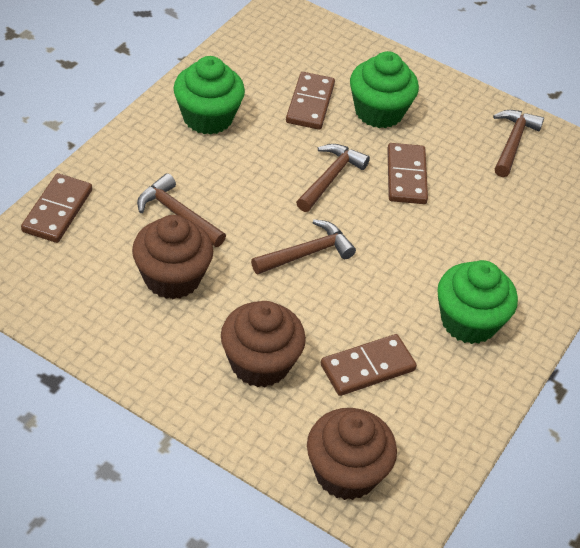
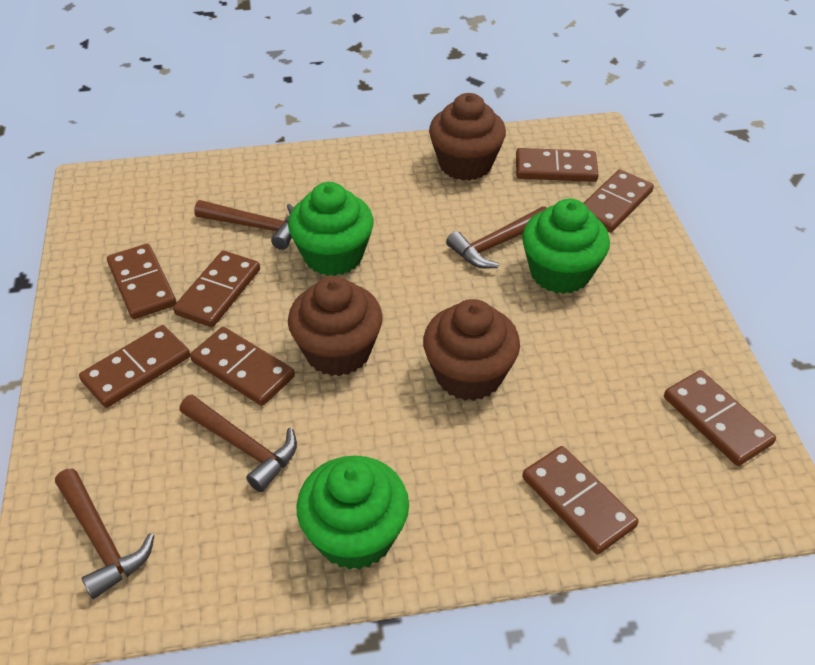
brown domino: 4 -> 8

